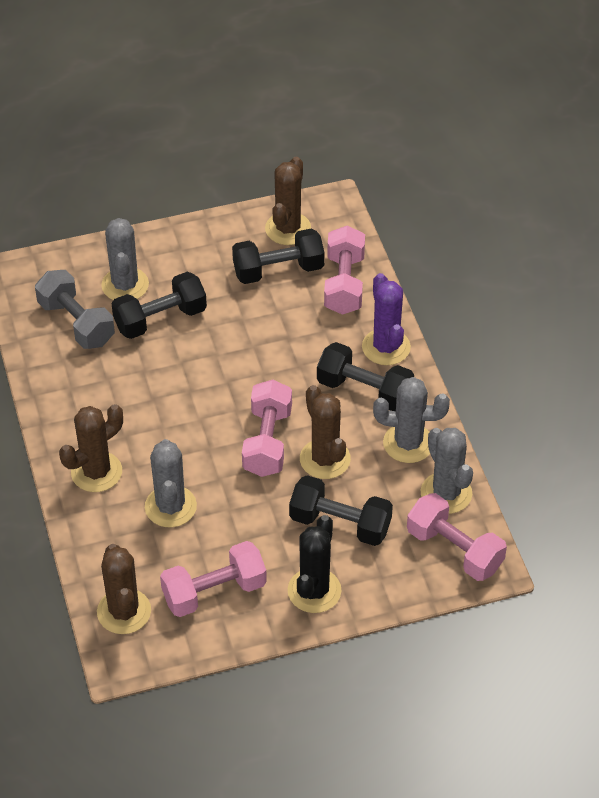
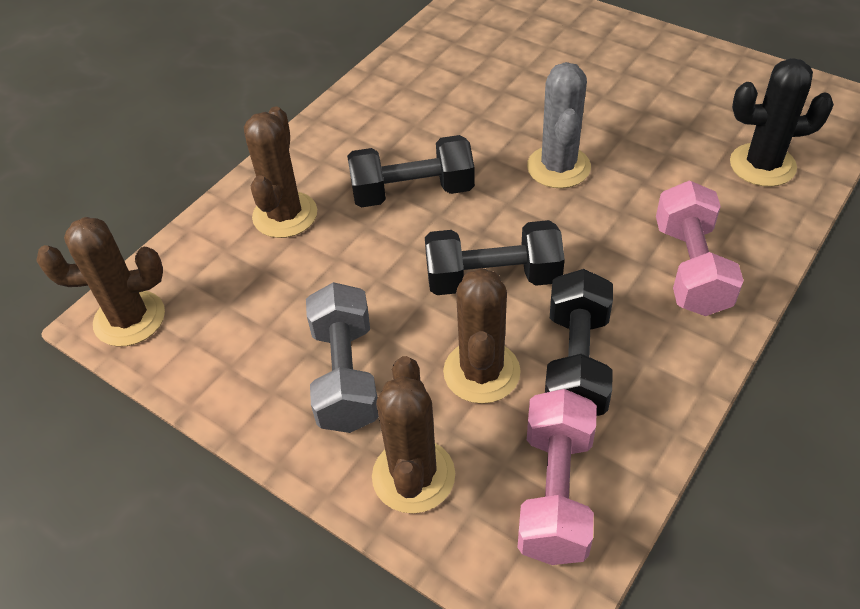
black dumbbell: 4 -> 3
grey cactus: 4 -> 1
pink dumbbell: 4 -> 2
purple cactus: 1 -> 0

